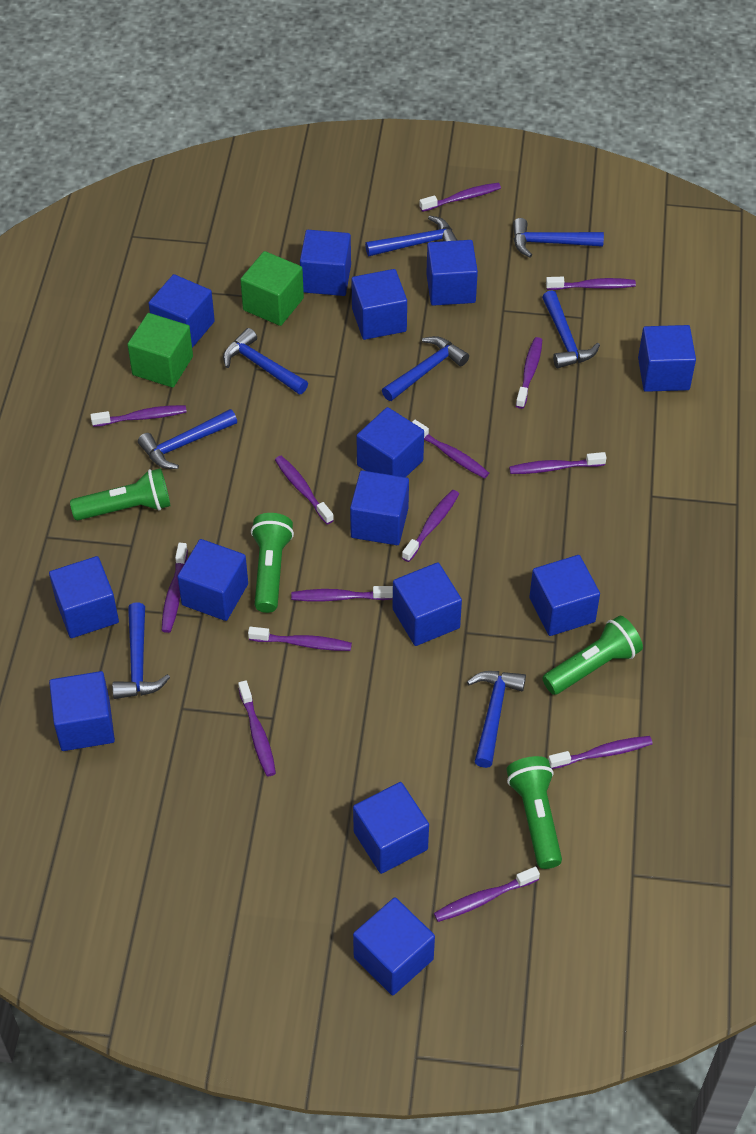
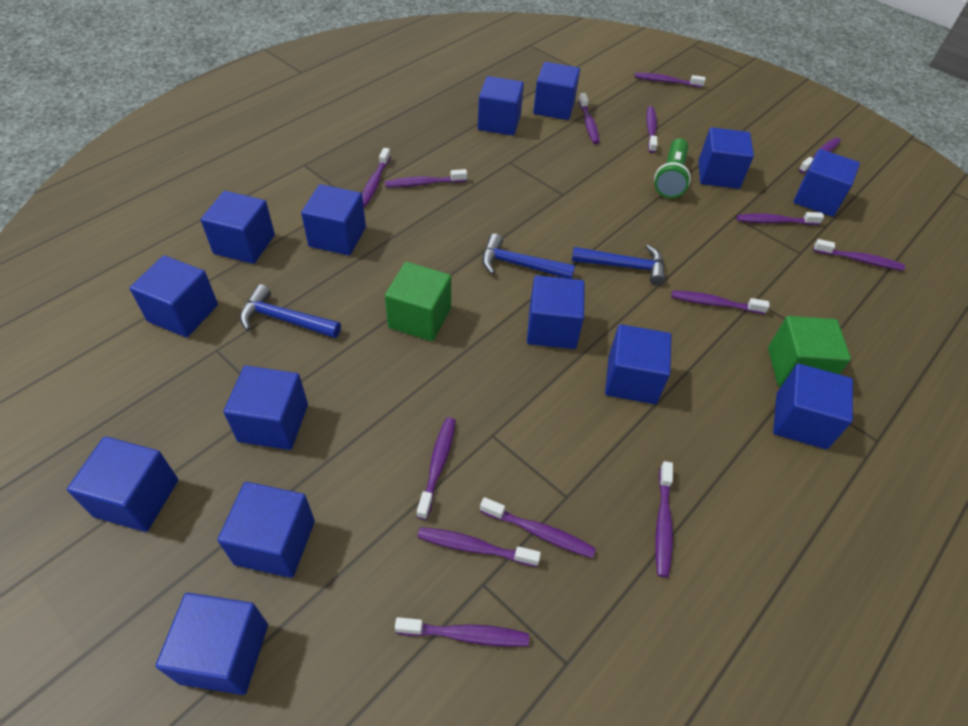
blue hammer: 8 -> 3
green flashlight: 4 -> 1

